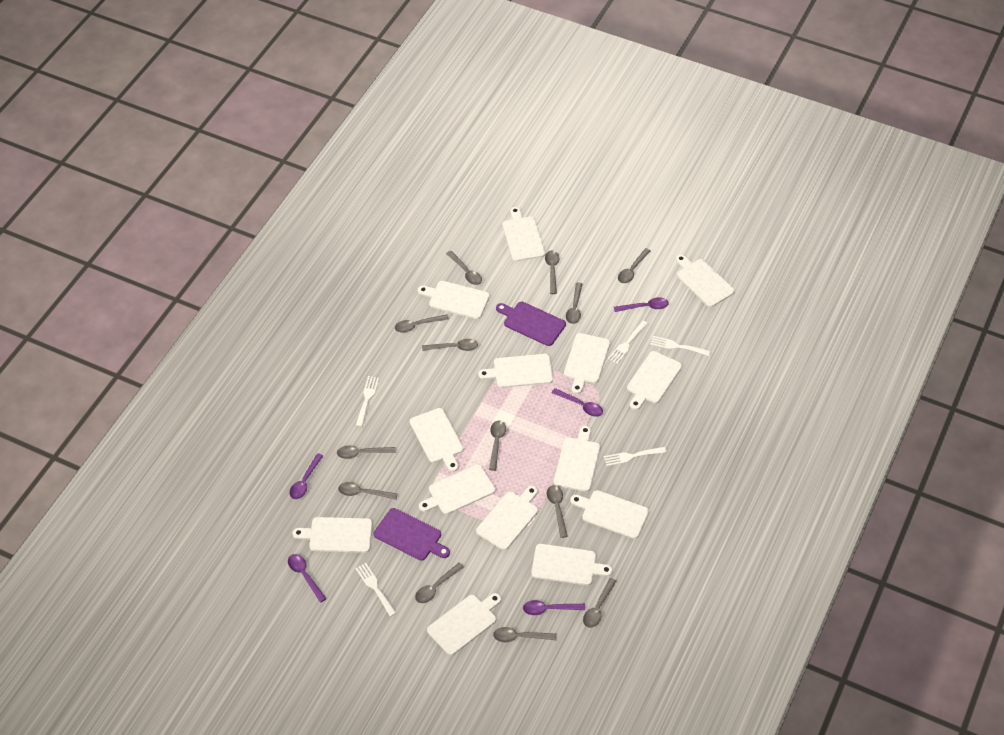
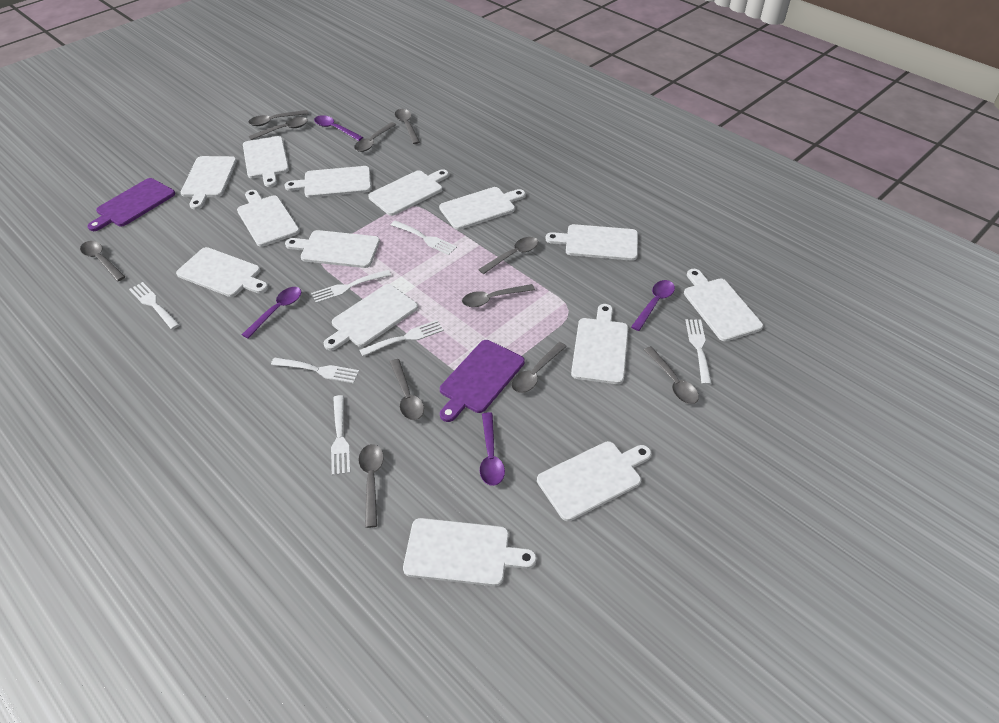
grey spoon: 13 -> 11
purple spoon: 5 -> 4
white fork: 5 -> 7

